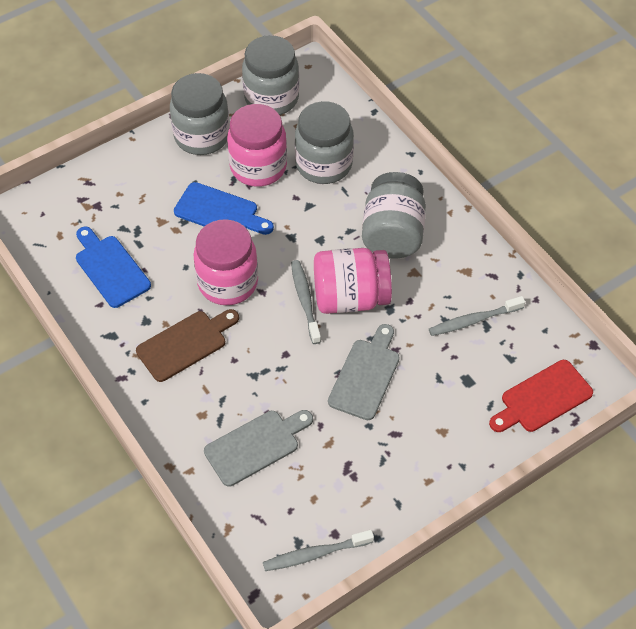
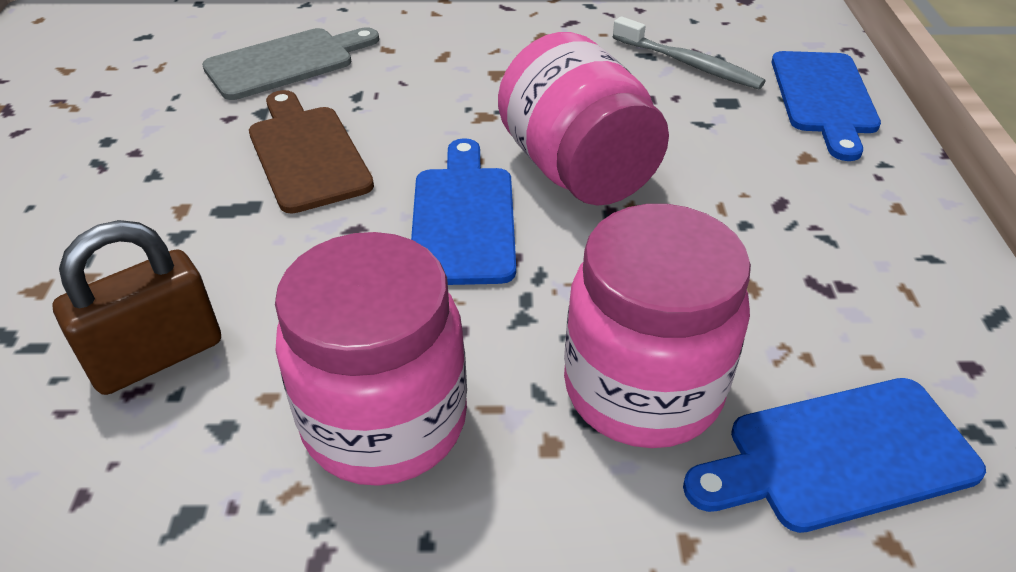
blue cutting board: 2 -> 3
brown padlock: 0 -> 1
grey cutting board: 2 -> 1
grey jar: 4 -> 0
grey toothbrush: 3 -> 1
red cutting board: 1 -> 0

